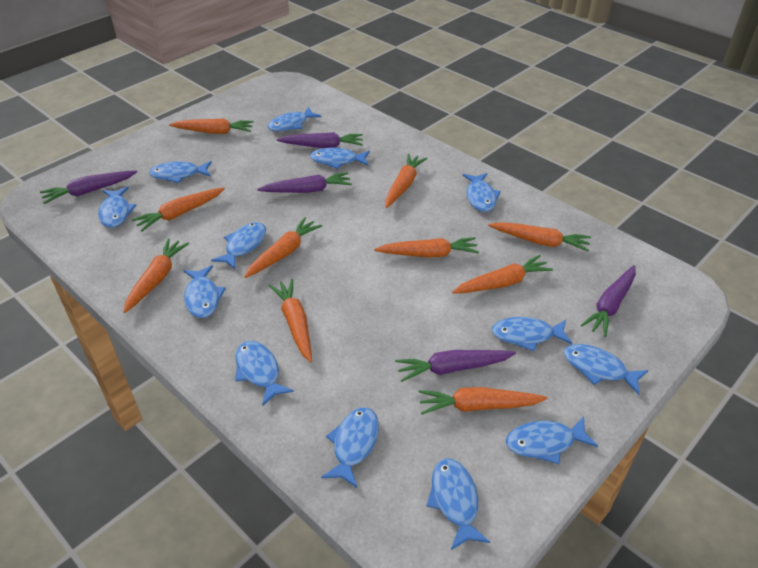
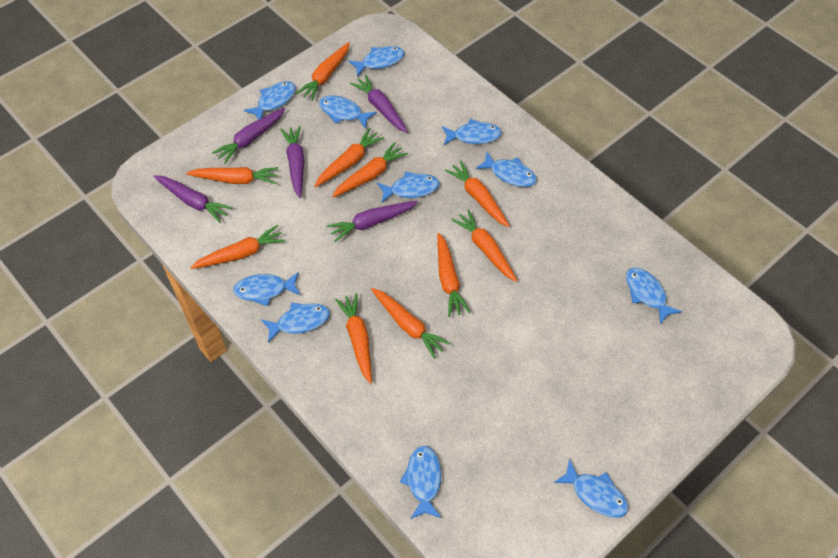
blue fish: 13 -> 11

